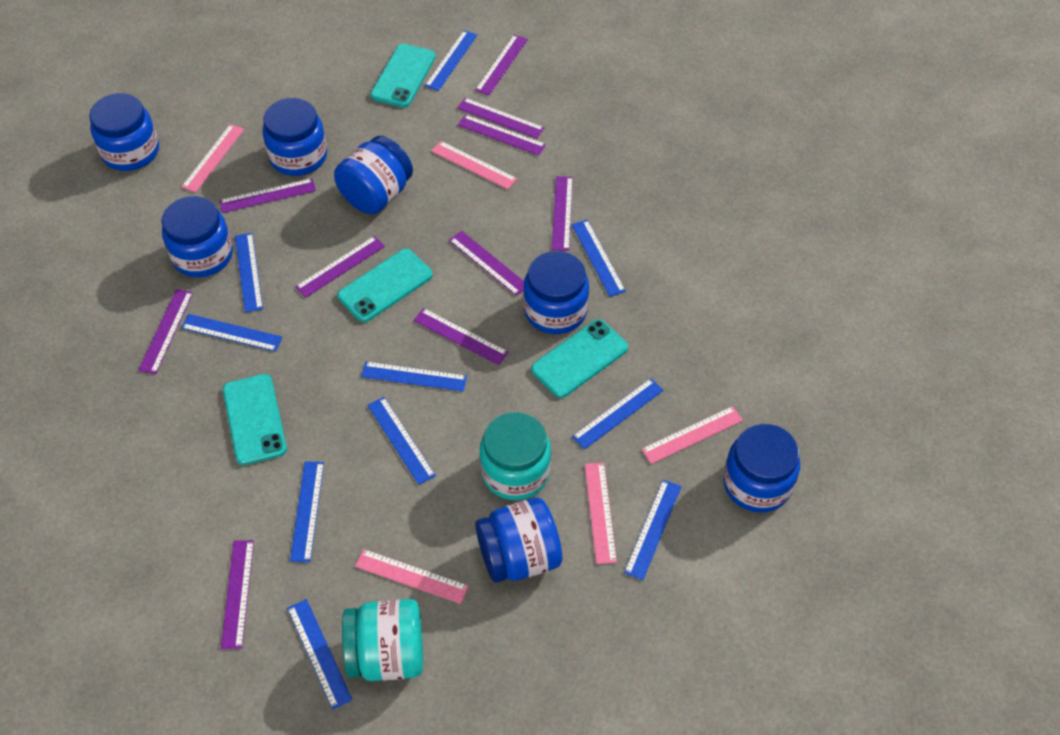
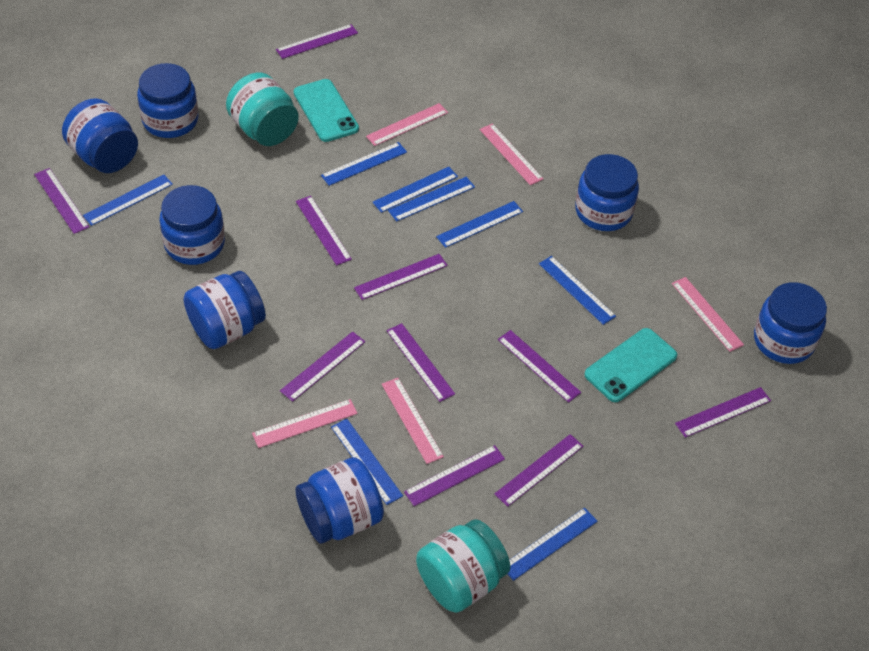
blue ruler: 10 -> 8
turquoise phone: 4 -> 2

